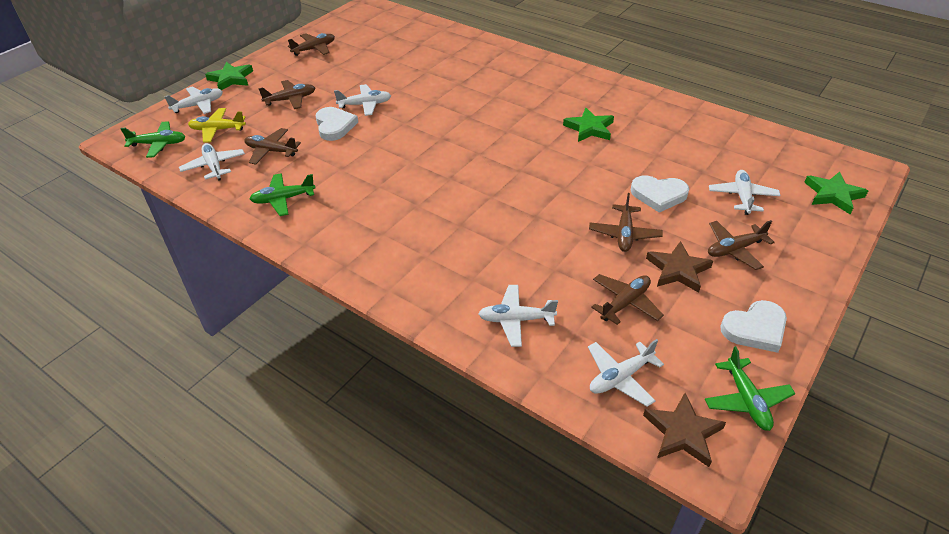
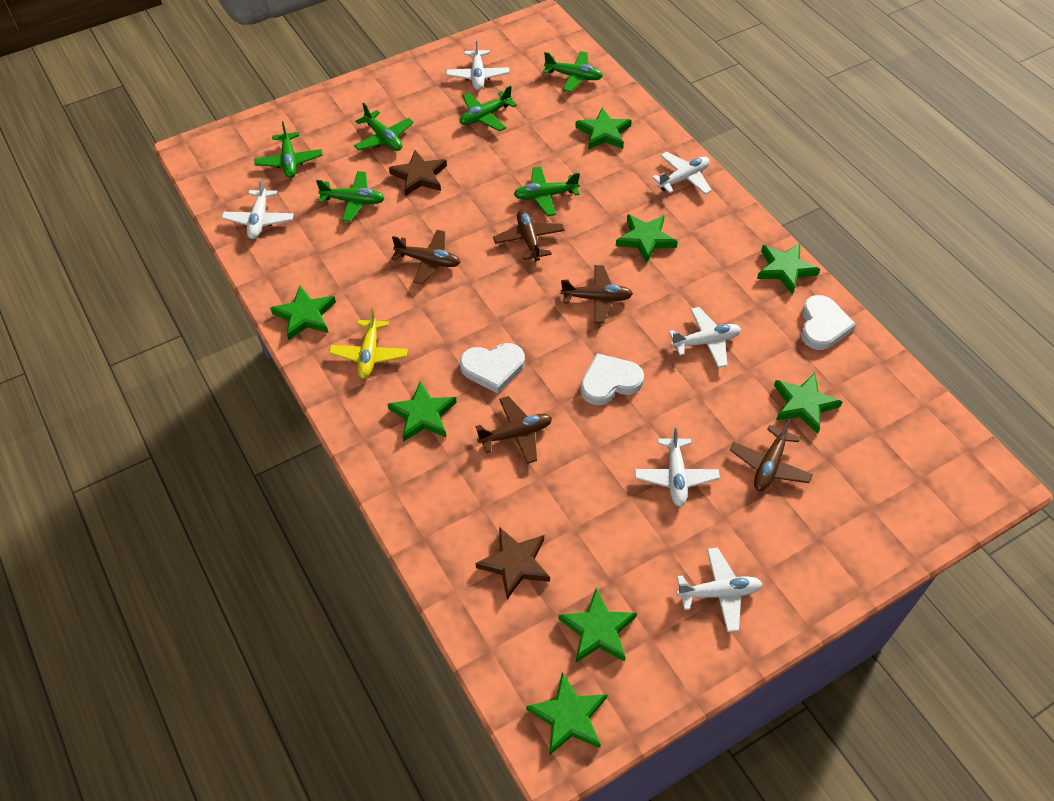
brown plane: 6 -> 5
green plane: 3 -> 6
green star: 3 -> 8

